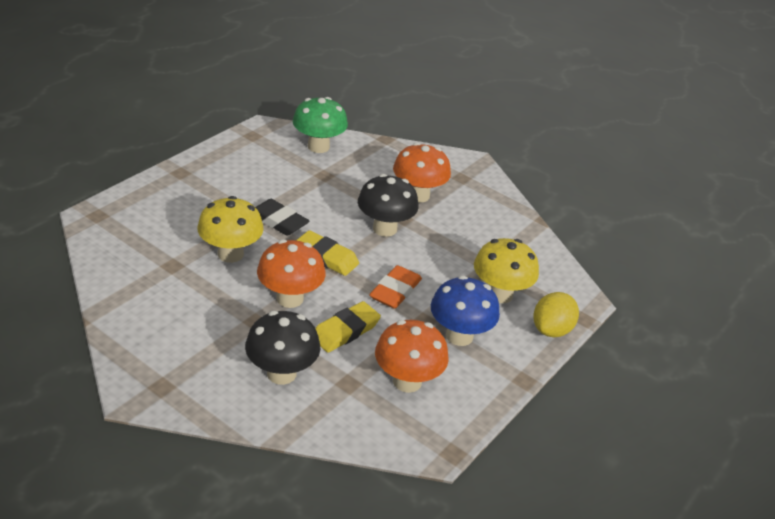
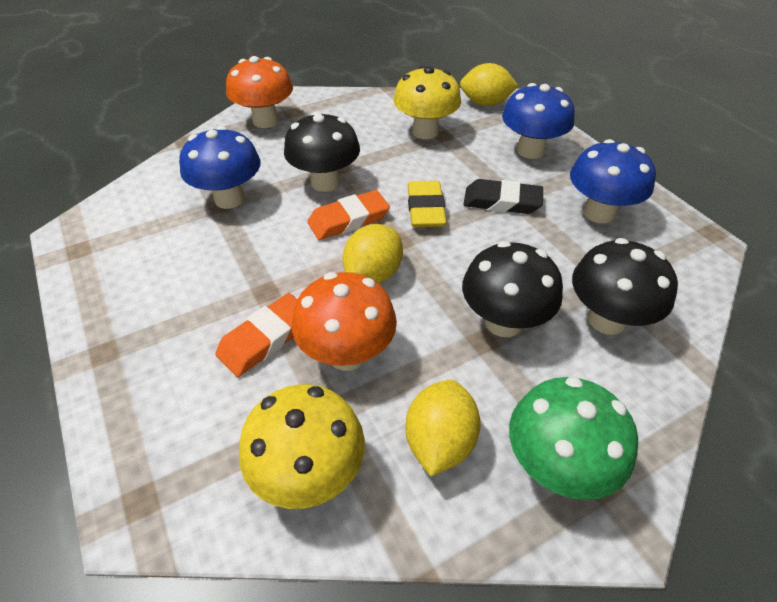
black mushroom: 2 -> 3
blue mushroom: 1 -> 3
orange eraser: 1 -> 2
orange mushroom: 3 -> 2
yellow eraser: 2 -> 1
yellow lemon: 1 -> 3

